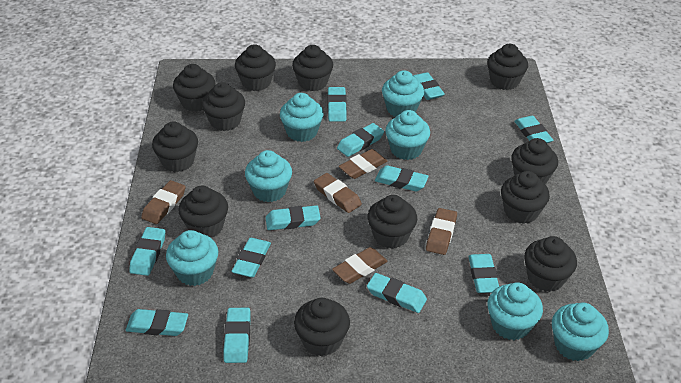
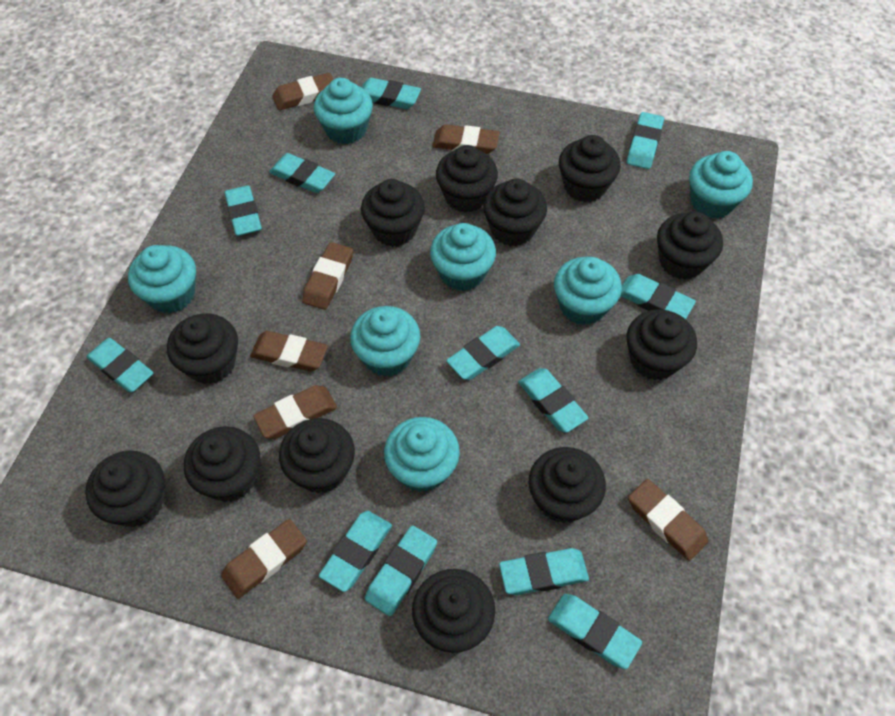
brown eraser: 5 -> 7

